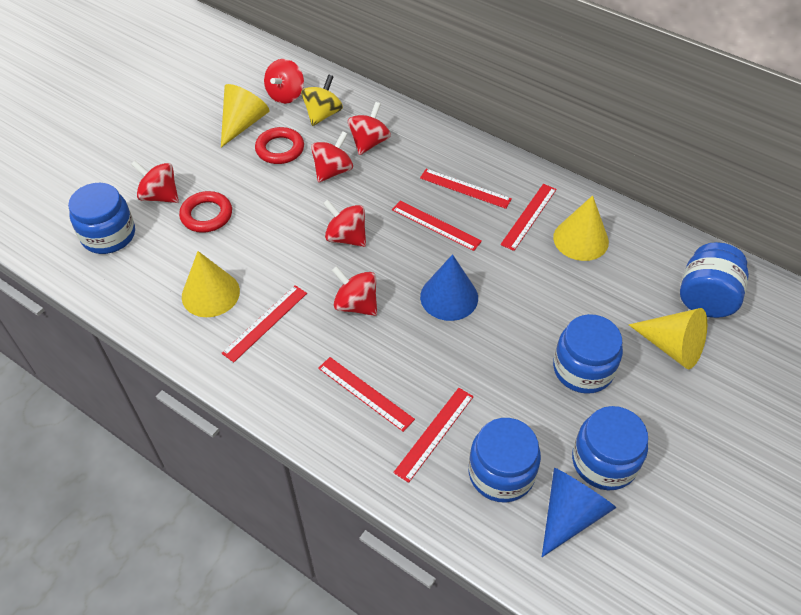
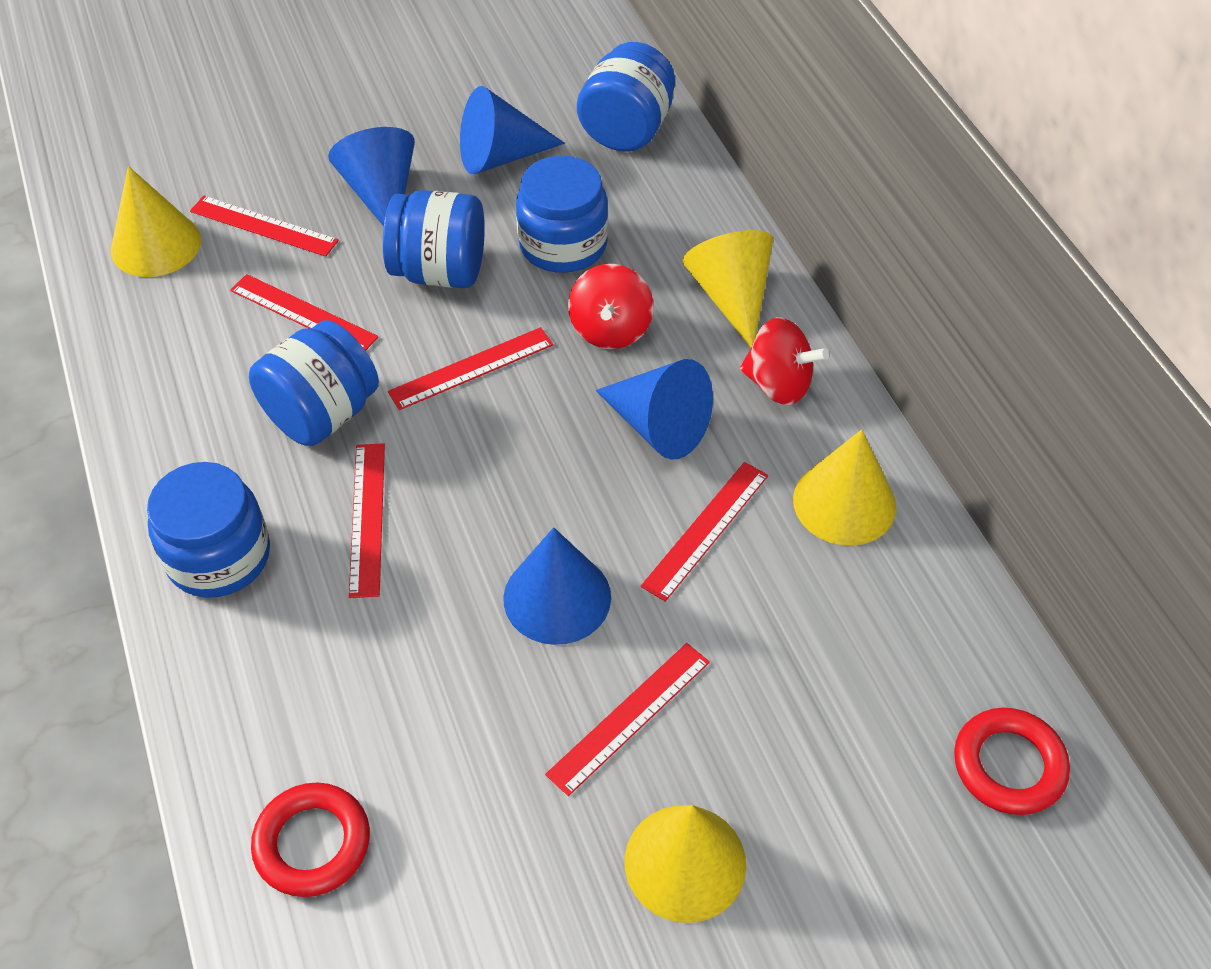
blue cone: 2 -> 4
red spinning top: 6 -> 2
yellow spinning top: 1 -> 0

